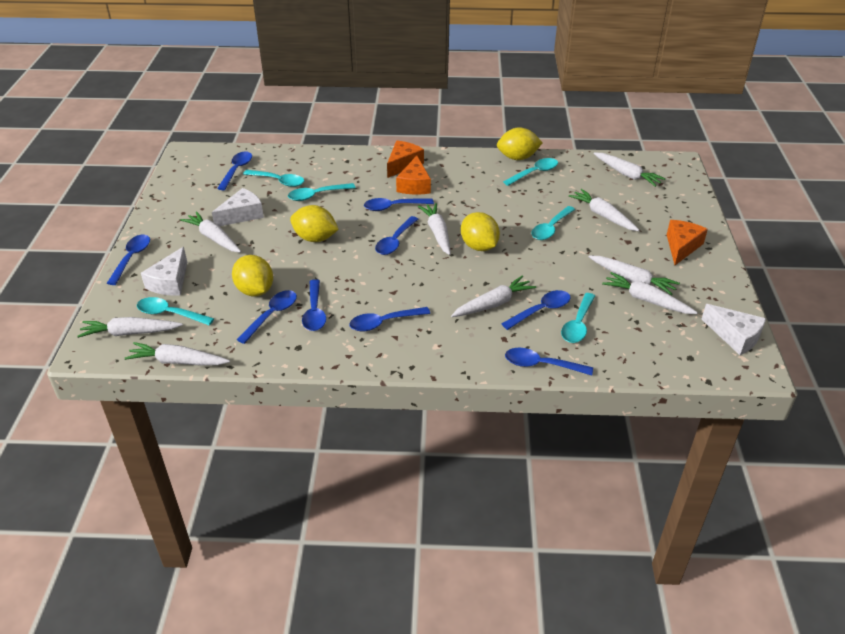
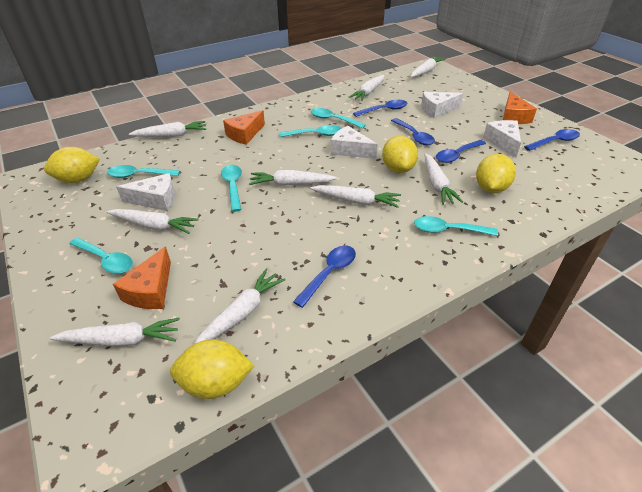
blue spoon: 9 -> 5
white cheese: 3 -> 4

